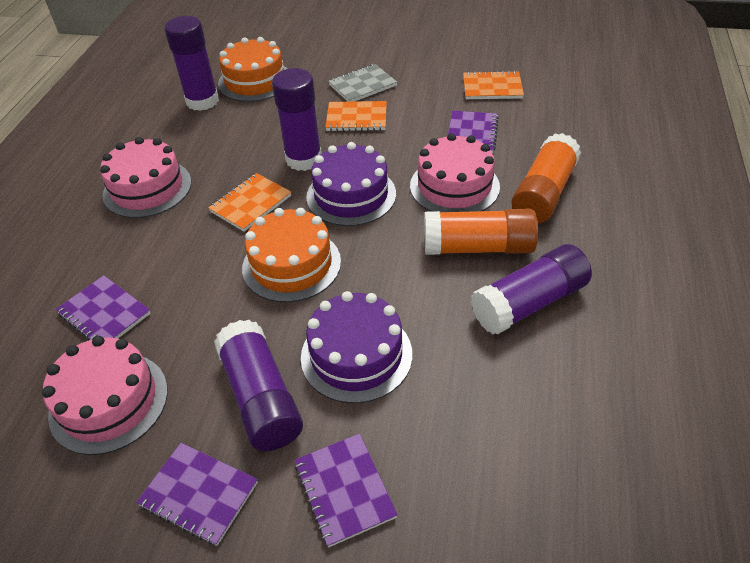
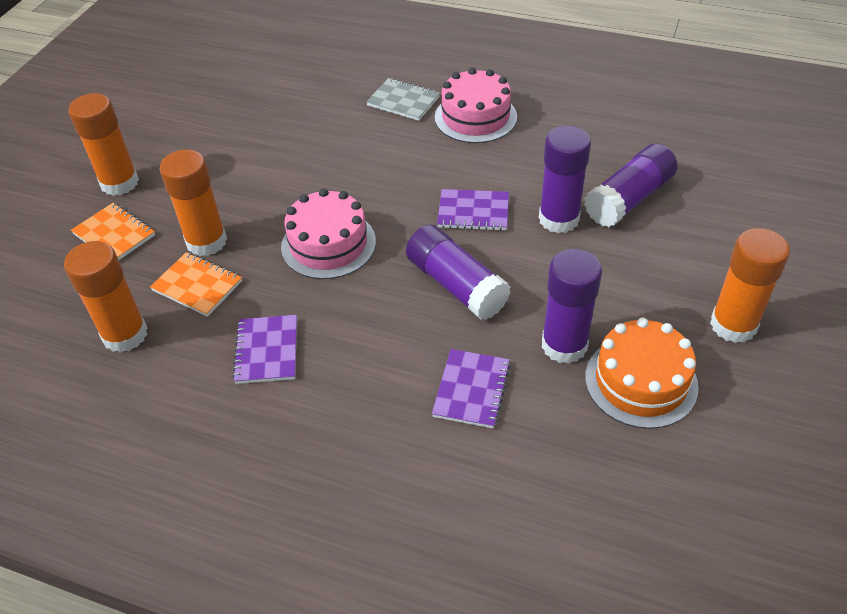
orange cake: 2 -> 1
orange glue stick: 2 -> 4
orange notebook: 3 -> 2
pink cake: 3 -> 2
purple cake: 2 -> 0
purple notebook: 4 -> 3

